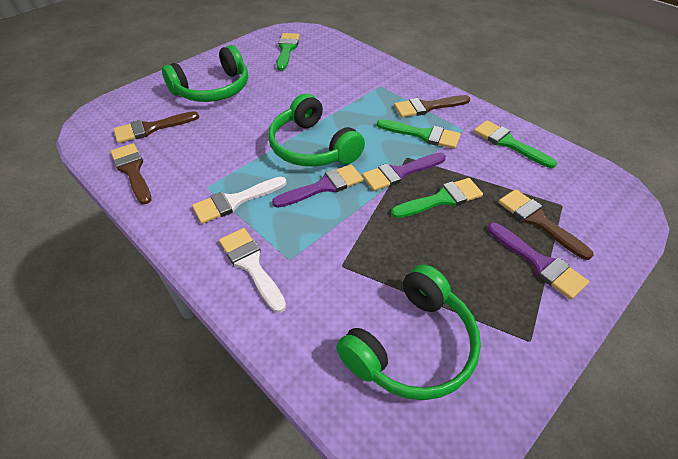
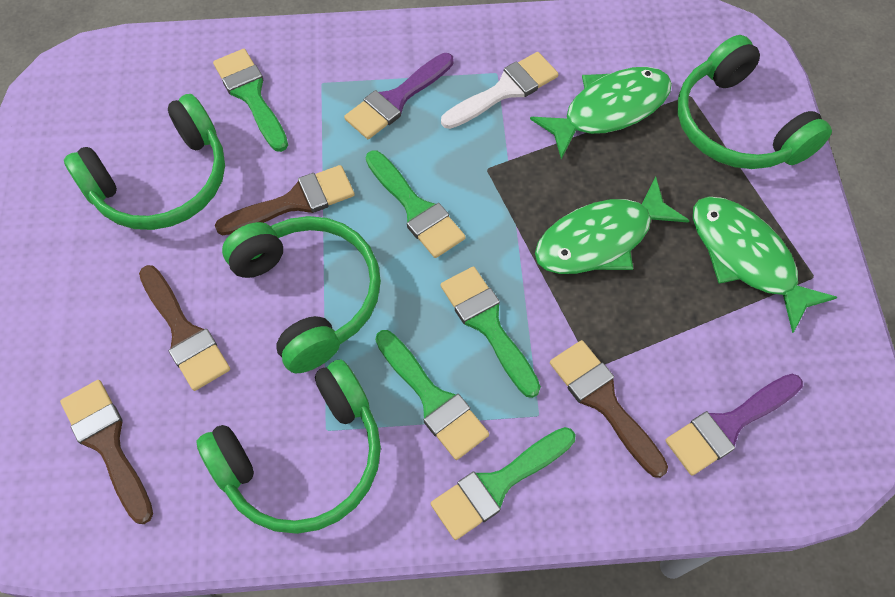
green brush: 4 -> 5
green fish: 0 -> 3
green headphones: 3 -> 4
purple brush: 3 -> 2
white brush: 2 -> 1

